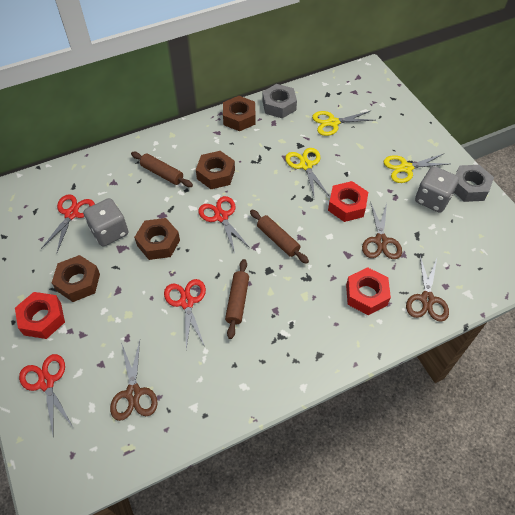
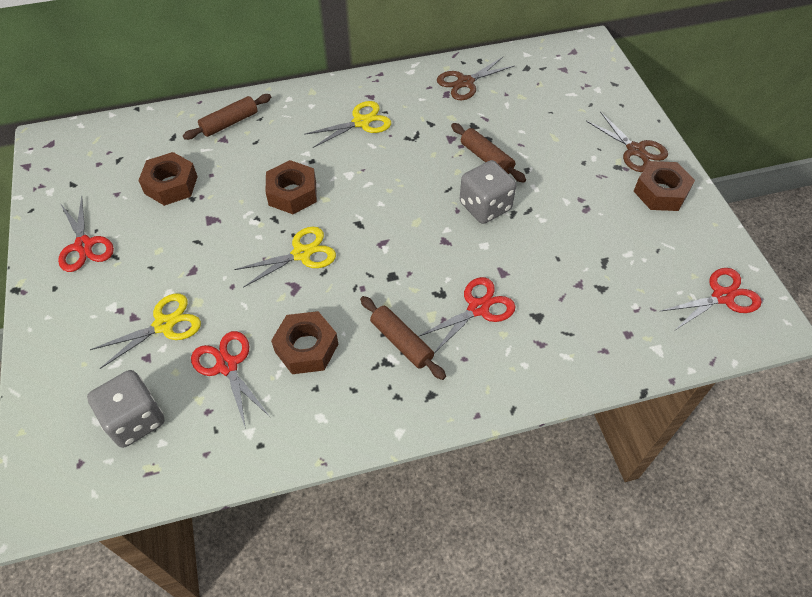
brown scissors: 3 -> 2
grey nut: 2 -> 0
red nut: 3 -> 0

